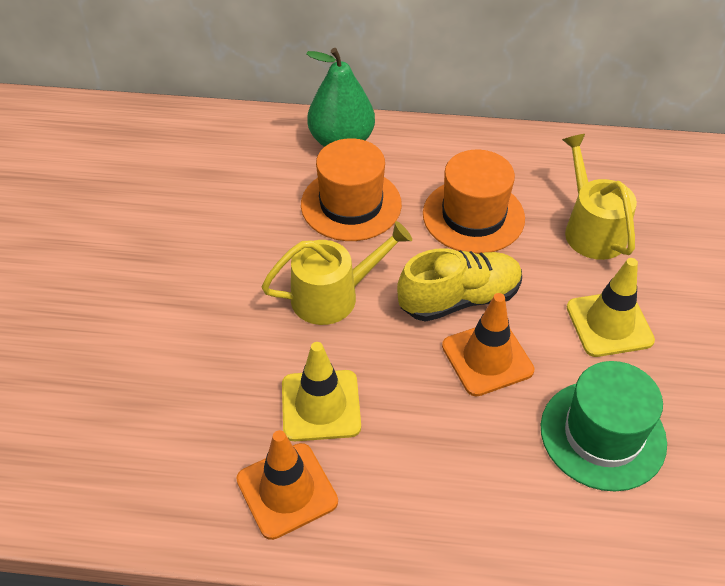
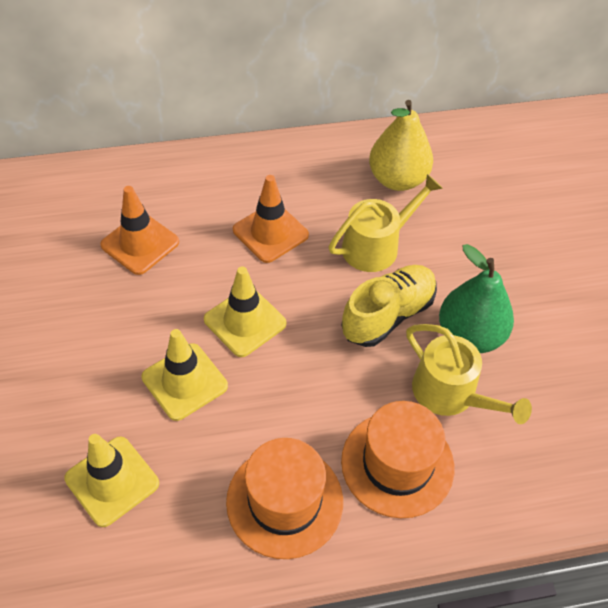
green hat: 1 -> 0
yellow pear: 0 -> 1
yellow traffic cone: 2 -> 3

